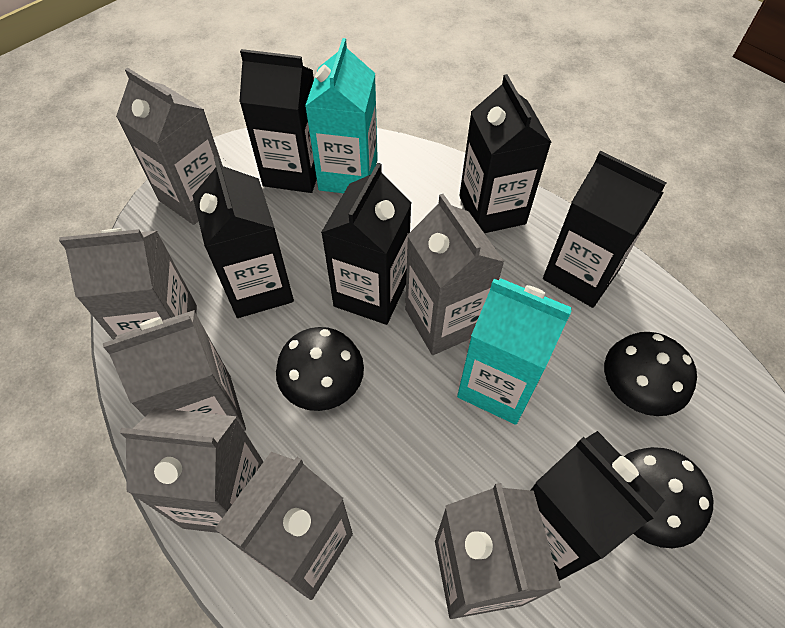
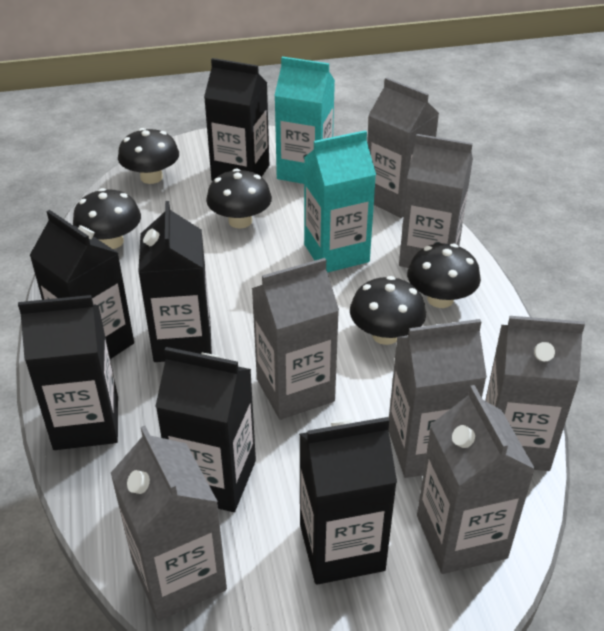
black mushroom: 3 -> 5

